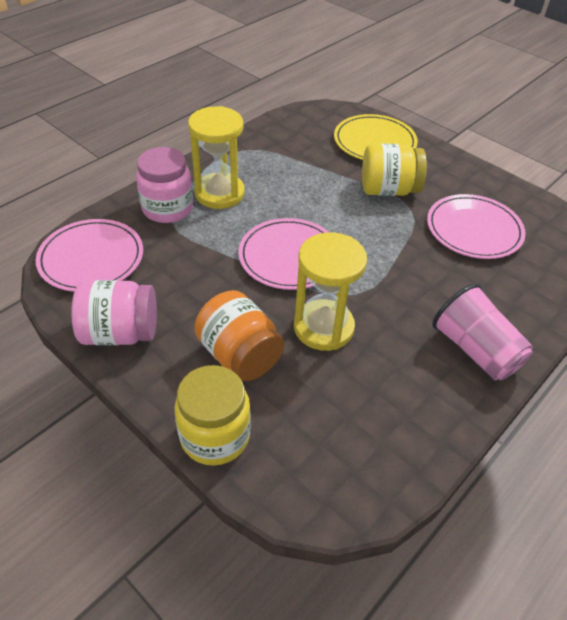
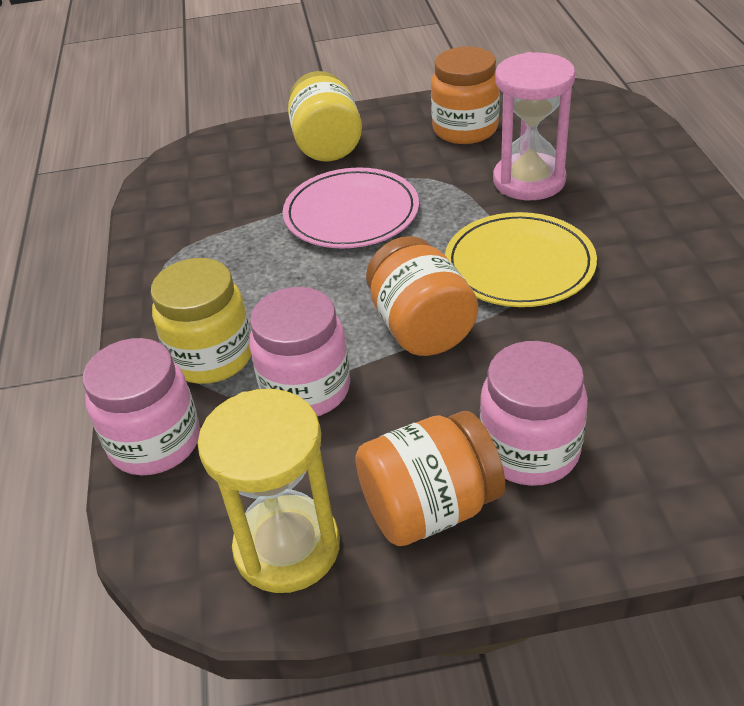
orange jar: 1 -> 3
pink cup: 1 -> 0
pink hourglass: 0 -> 1
pink jar: 2 -> 3
pink plate: 3 -> 1
yellow hourglass: 2 -> 1

